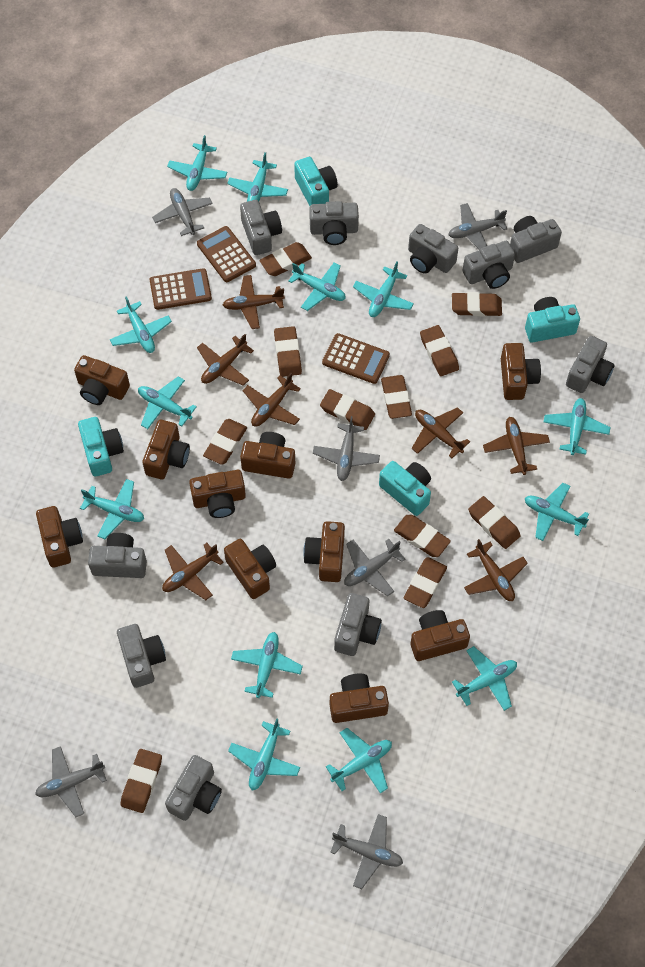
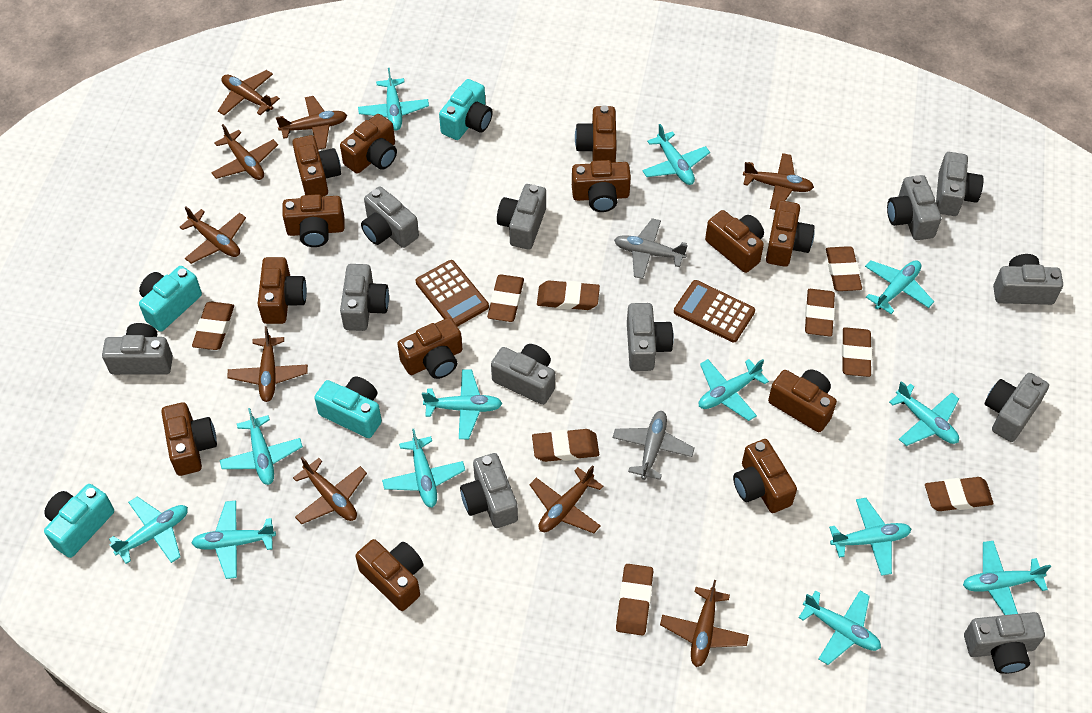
brown calculator: 3 -> 2
brown camera: 10 -> 13
brown eraser: 11 -> 9
brown plane: 7 -> 9
grey camera: 10 -> 12
grey plane: 6 -> 2

